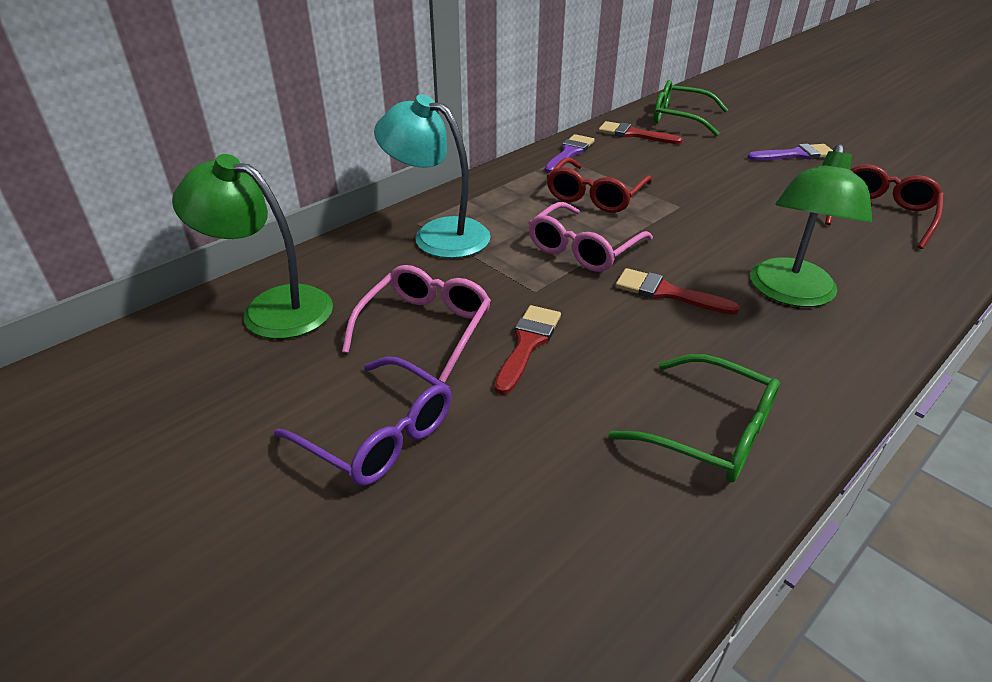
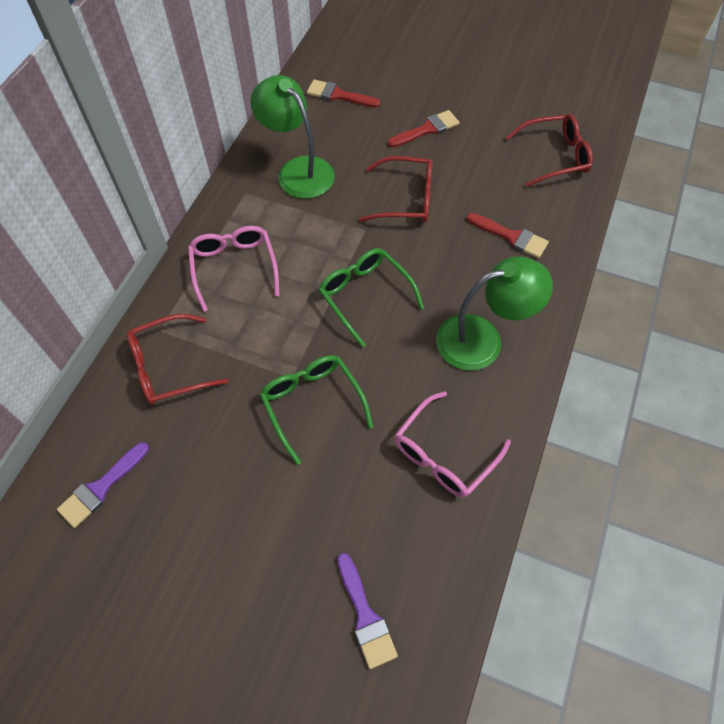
purple glasses: 1 -> 0
red glasses: 2 -> 3
turquoise lamp: 1 -> 0

